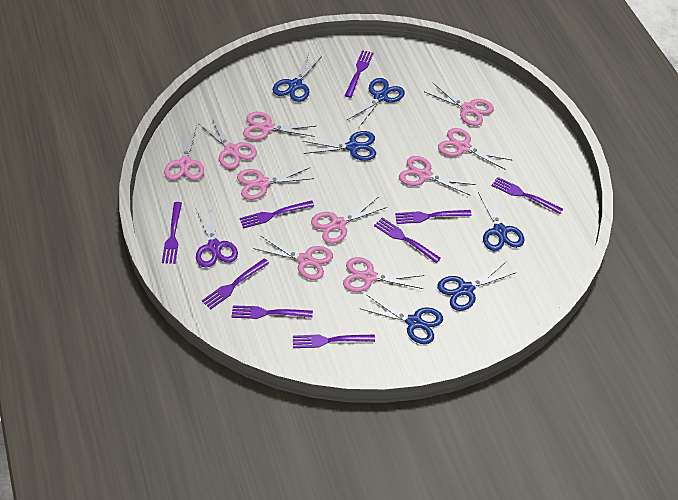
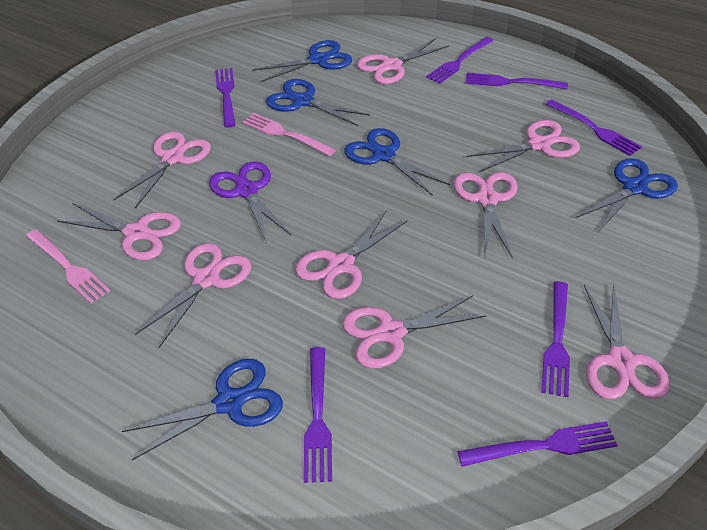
blue scissors: 6 -> 5
pink fork: 0 -> 2
pink scissors: 10 -> 9
purple fork: 9 -> 7

